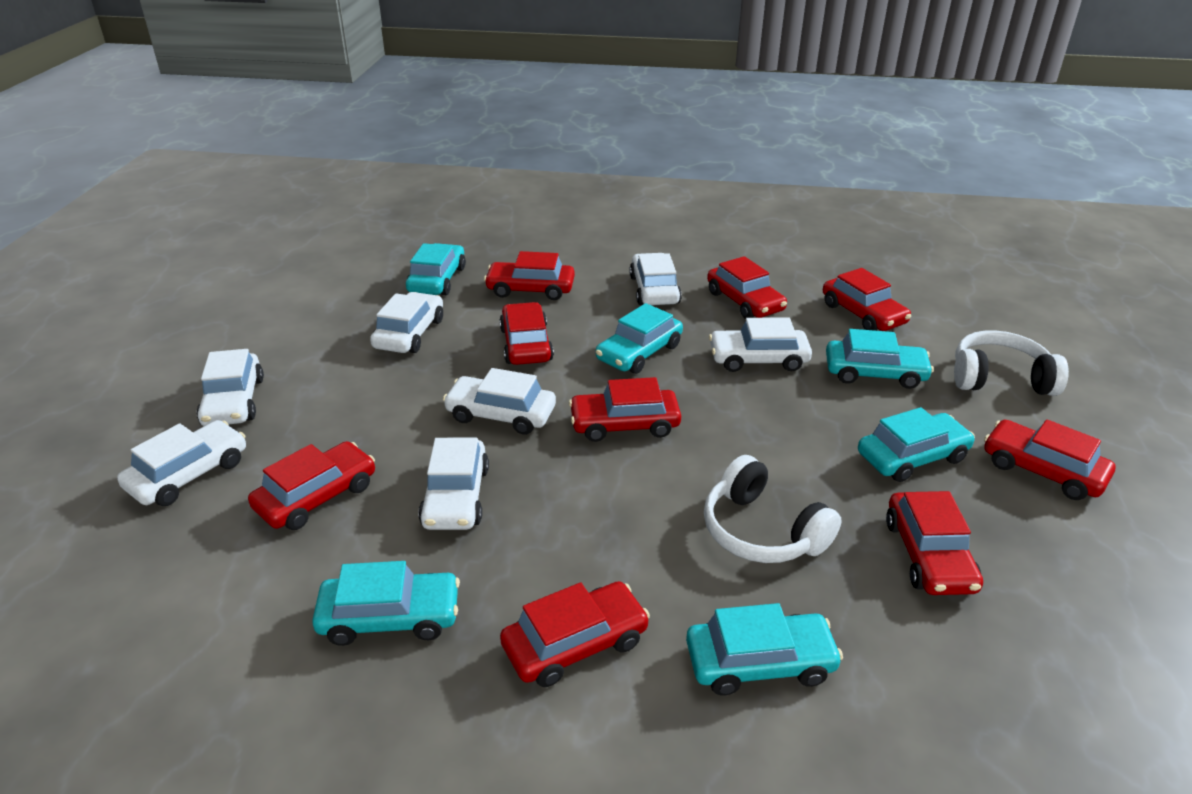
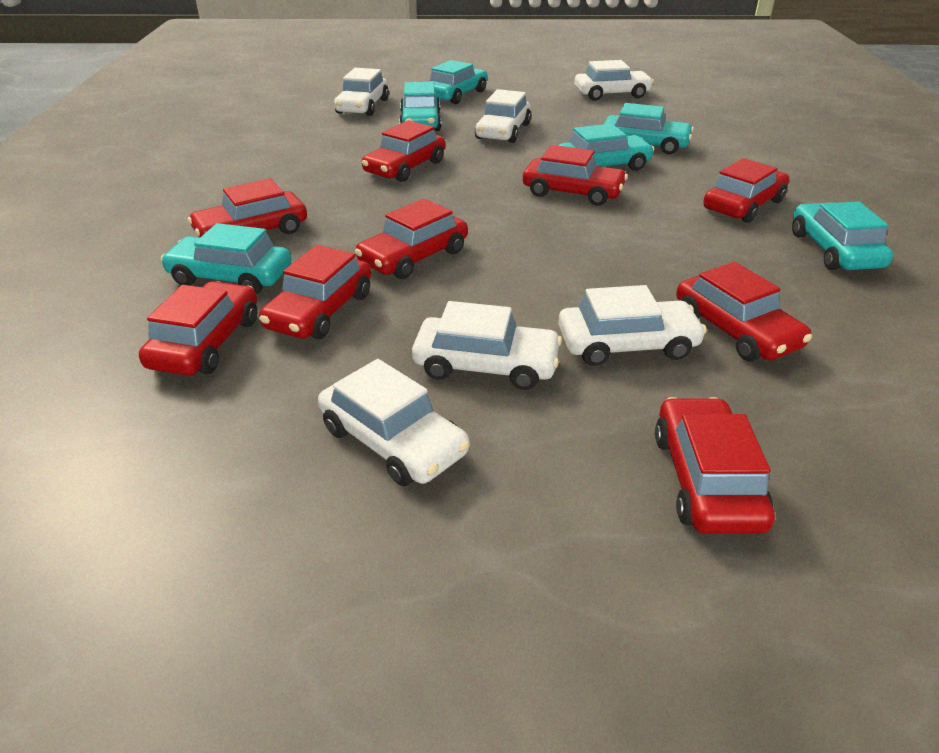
white car: 7 -> 6
white headphones: 2 -> 0

